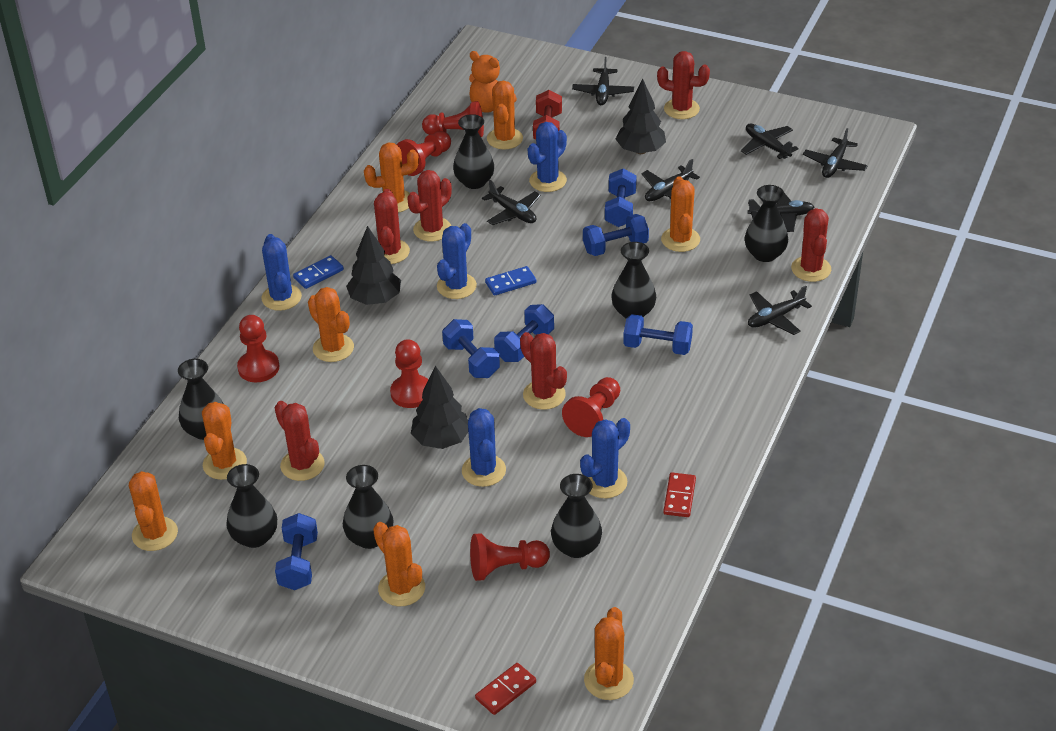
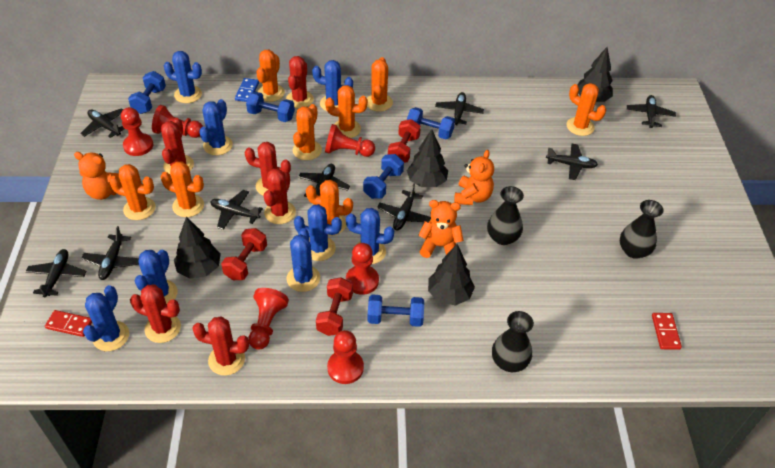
black plane: 7 -> 9
black tree: 3 -> 4
black vase: 7 -> 3
blue cactus: 5 -> 8
blue domino: 2 -> 1
blue dumbbell: 6 -> 5
orange teddy bear: 1 -> 3
red dumbbell: 1 -> 3

